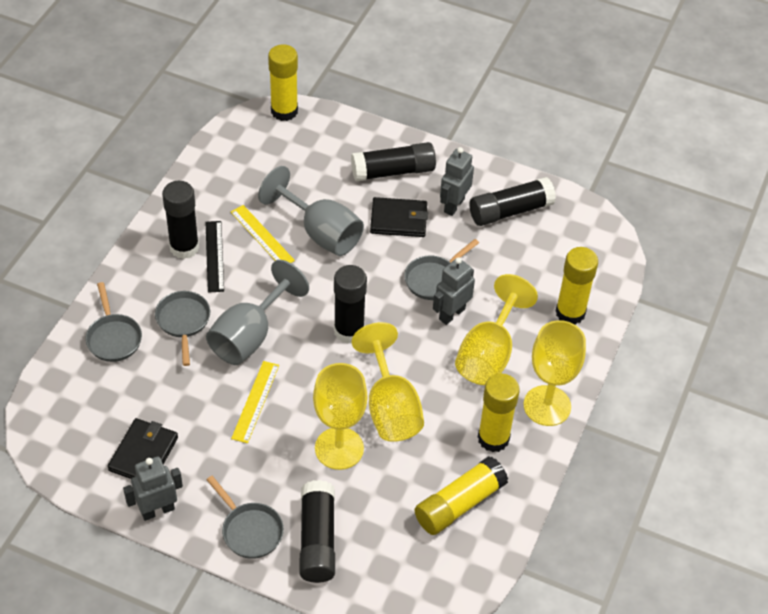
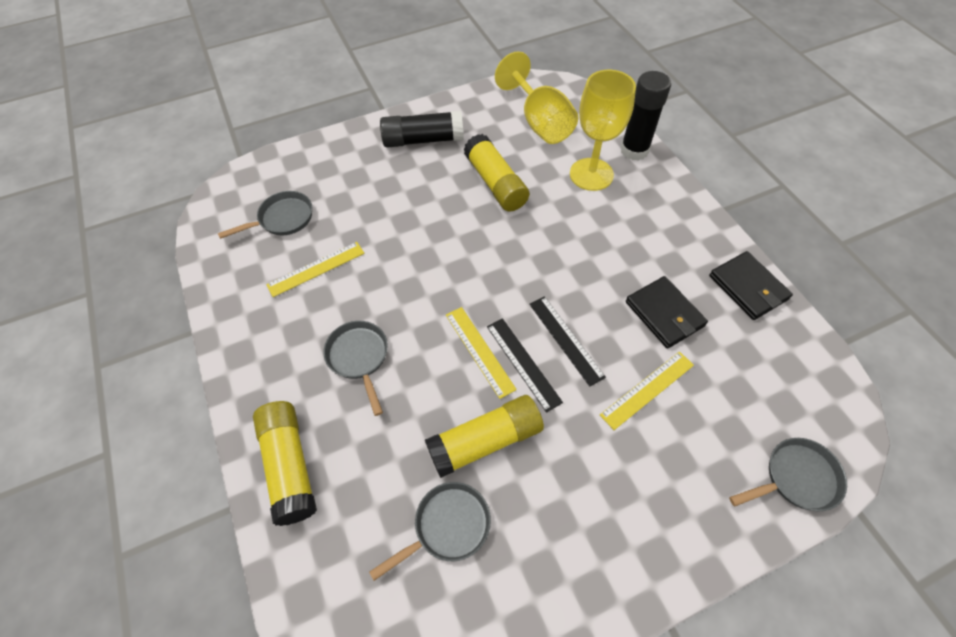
black glue stick: 5 -> 2
black ruler: 1 -> 2
grey goblet: 2 -> 0
grey robot: 3 -> 0
yellow glue stick: 4 -> 3
yellow goblet: 4 -> 2
yellow ruler: 2 -> 3

